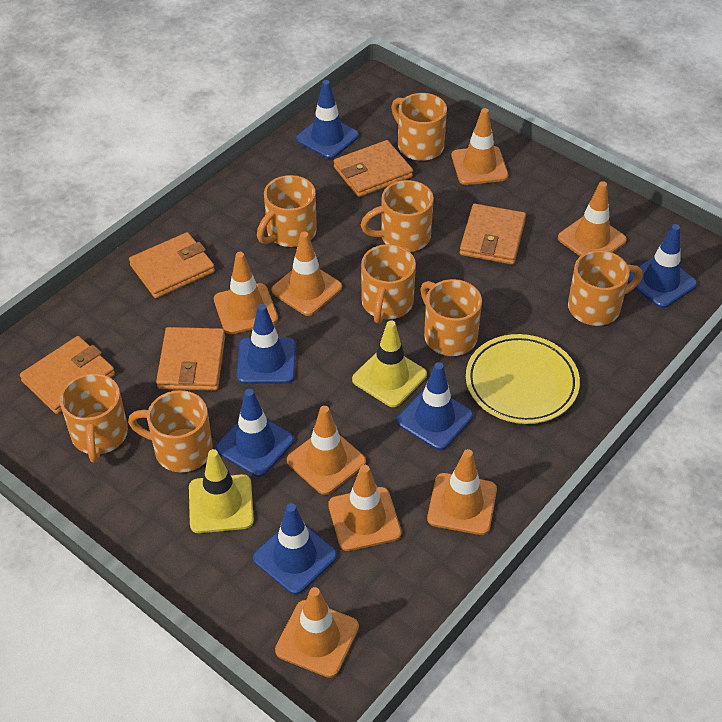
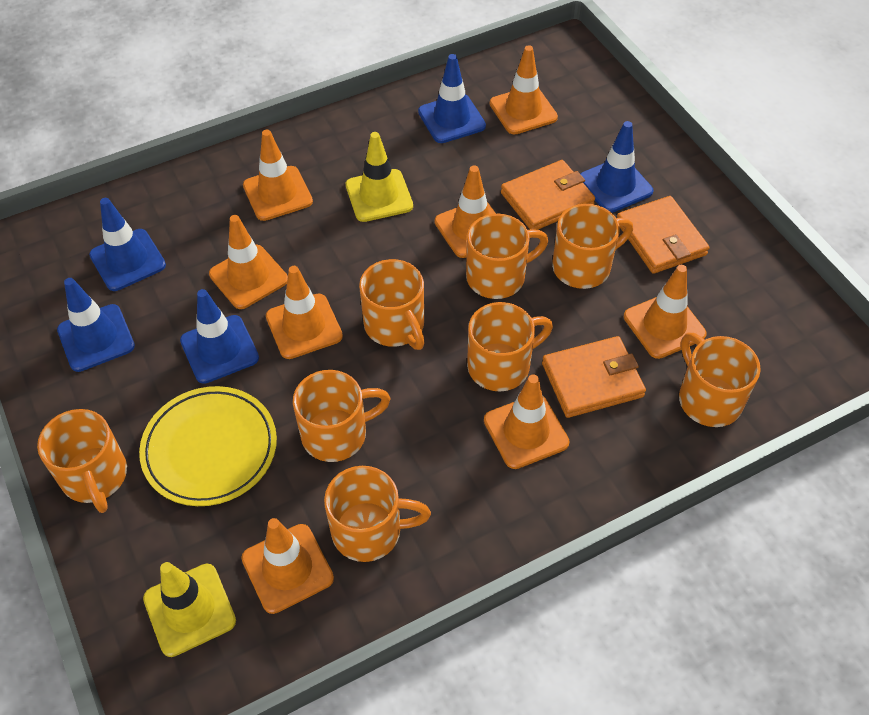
blue traffic cone: 6 -> 5
orange wallet: 5 -> 3

